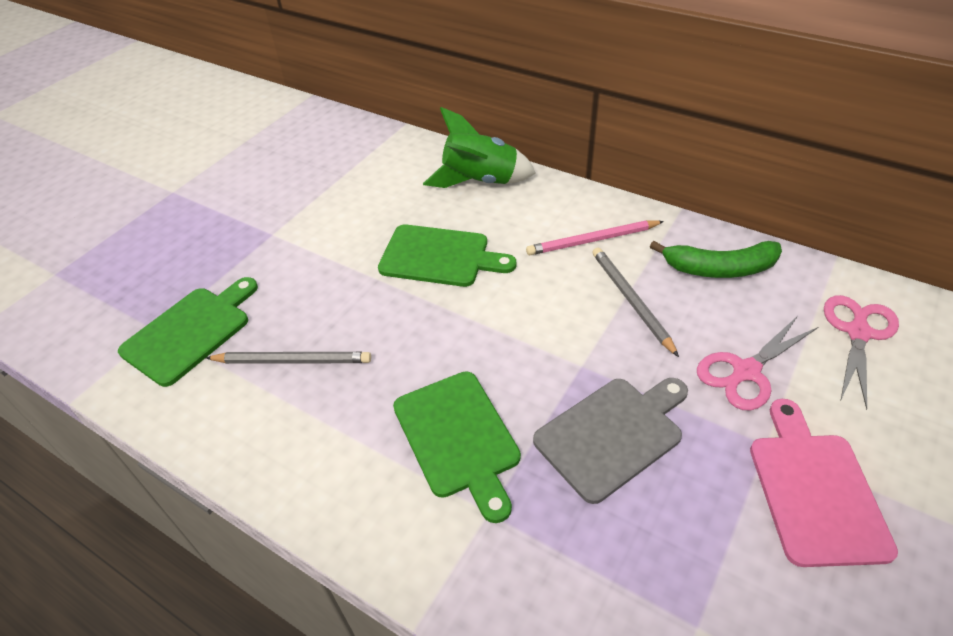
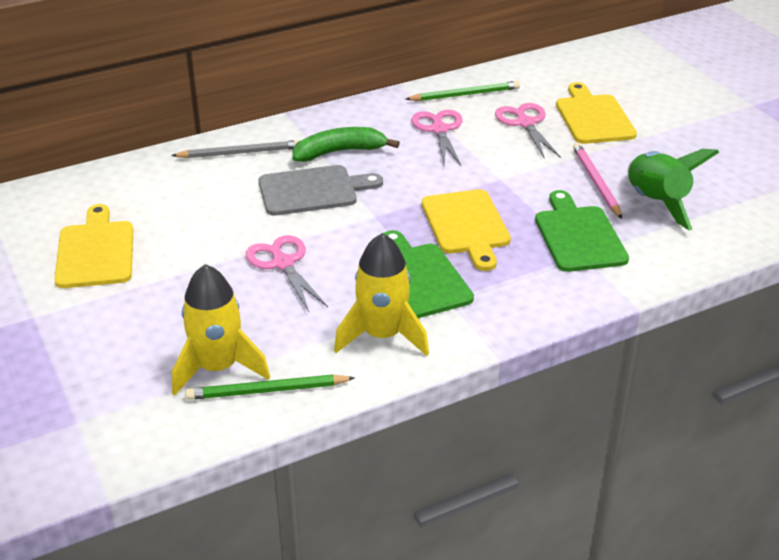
green cutting board: 3 -> 2
green pencil: 0 -> 2
grey pencil: 2 -> 1
pink cutting board: 1 -> 0
pink scissors: 2 -> 3
yellow cutting board: 0 -> 3
yellow rocket: 0 -> 2

